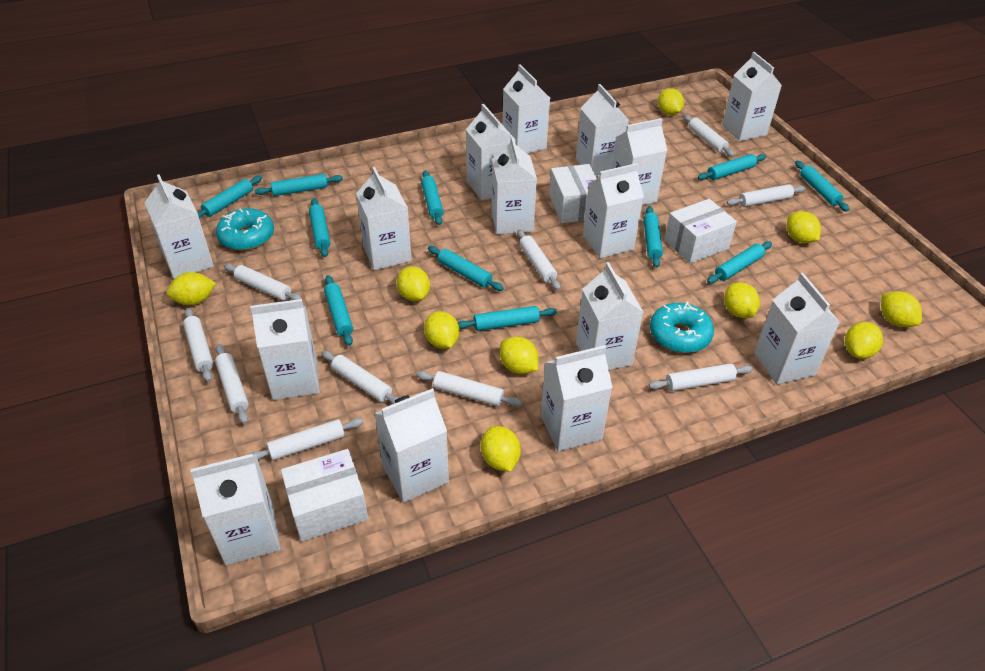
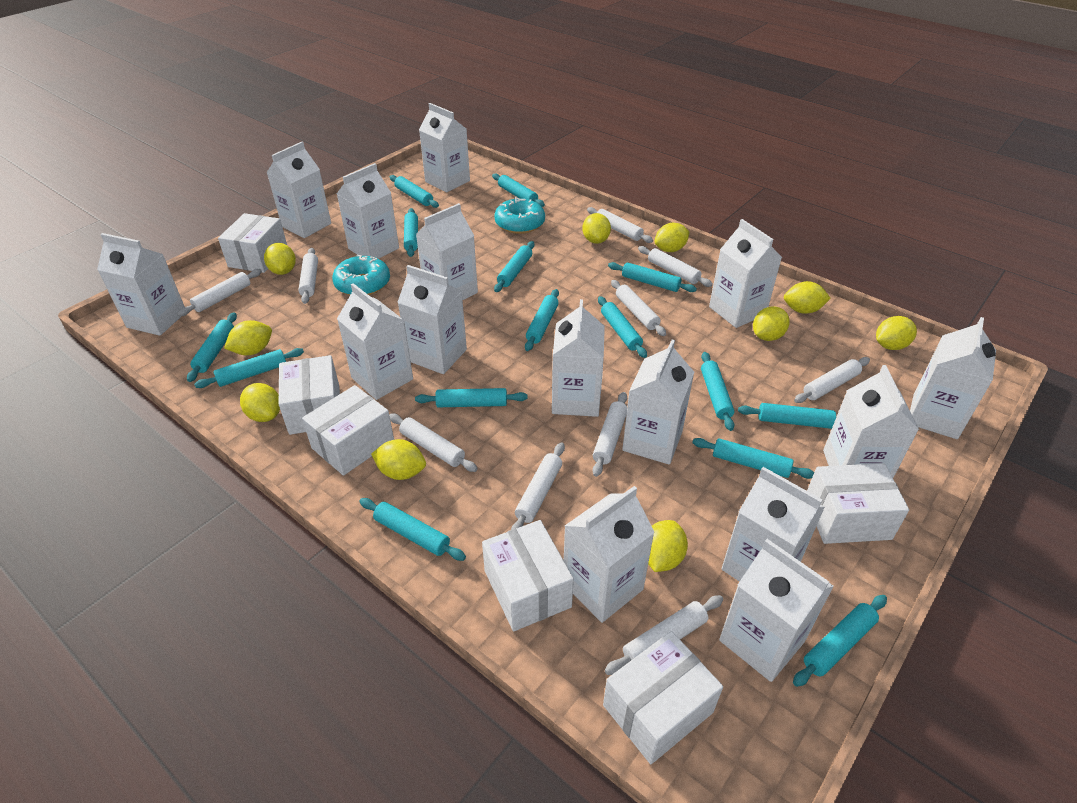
turquoise rolling pin: 11 -> 15
white box: 3 -> 6

